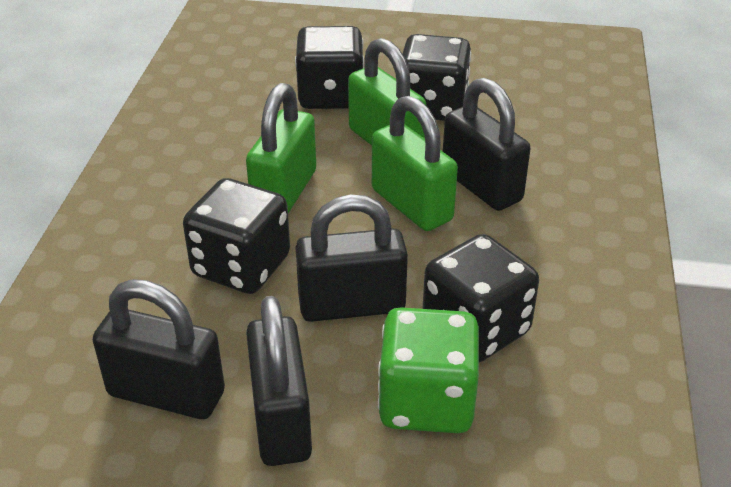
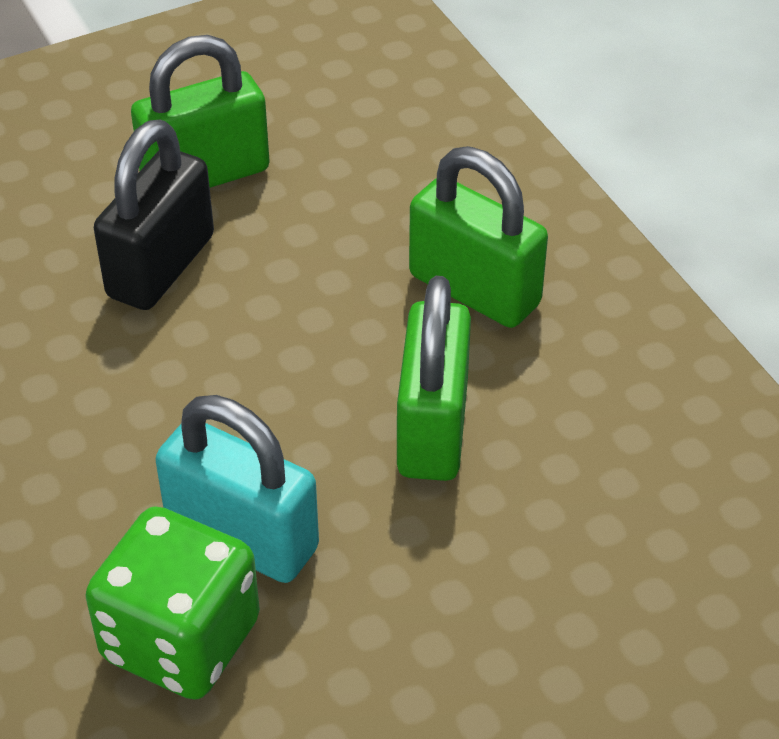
black dice: 4 -> 0
black padlock: 4 -> 1
turquoise padlock: 0 -> 1

